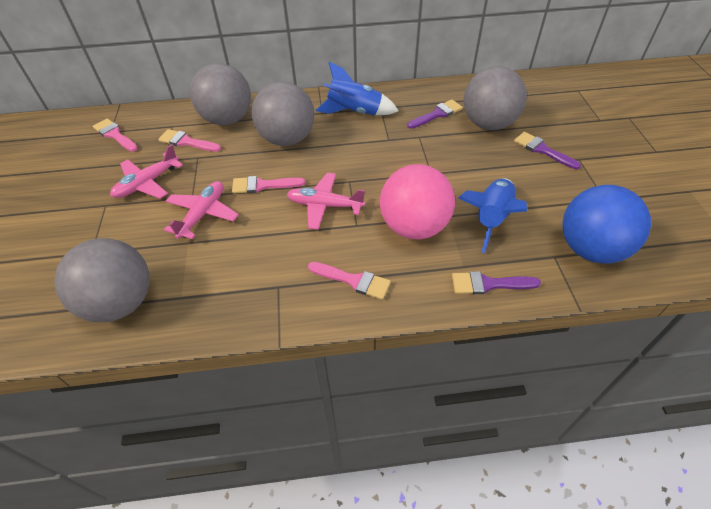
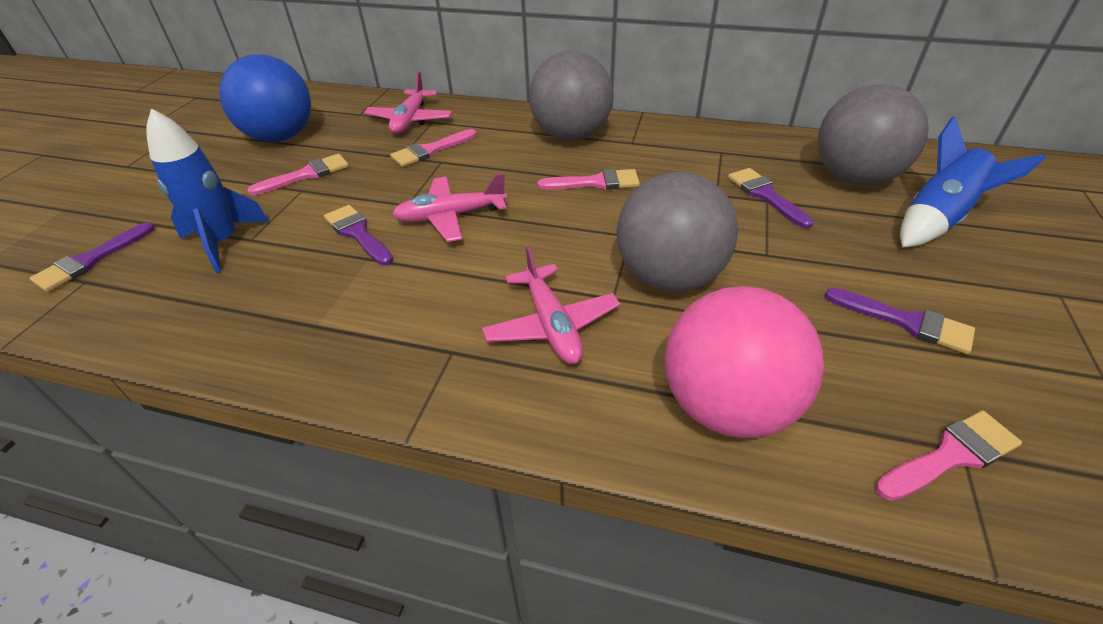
grey ball: 4 -> 3
purple brush: 3 -> 4

